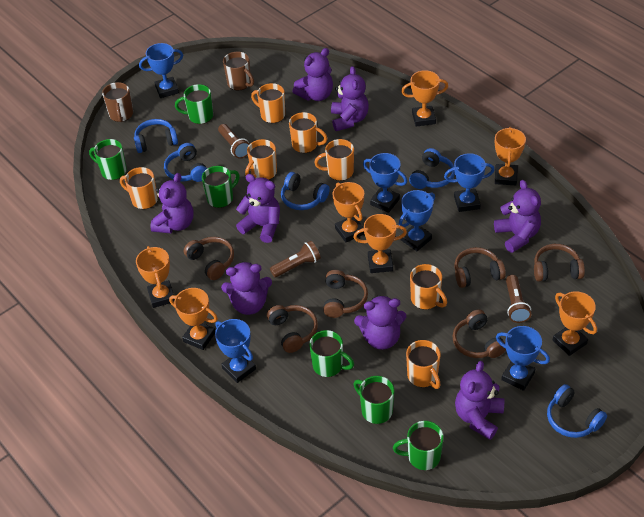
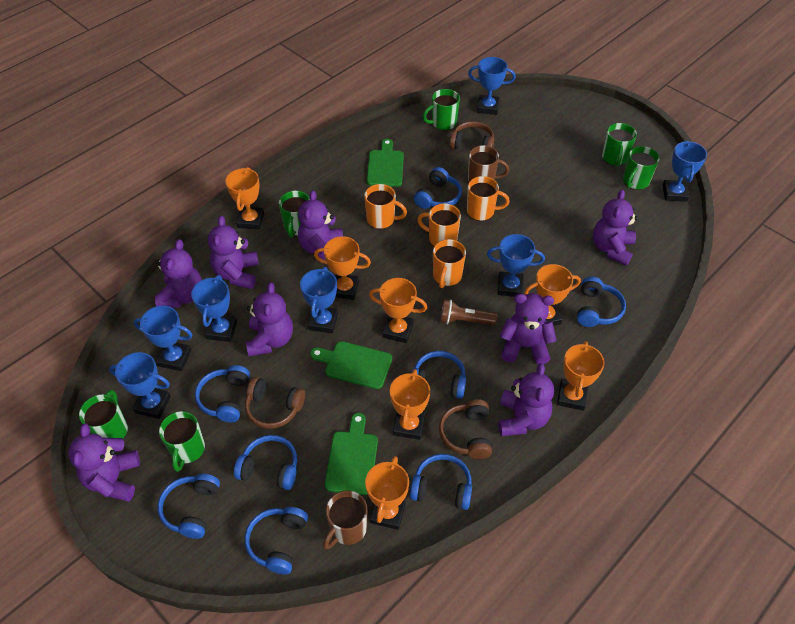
blue headphones: 5 -> 8
blue trophy: 6 -> 7
brown flashlight: 3 -> 1
brown headphones: 6 -> 3
green cutting board: 0 -> 3
orange mug: 7 -> 4

